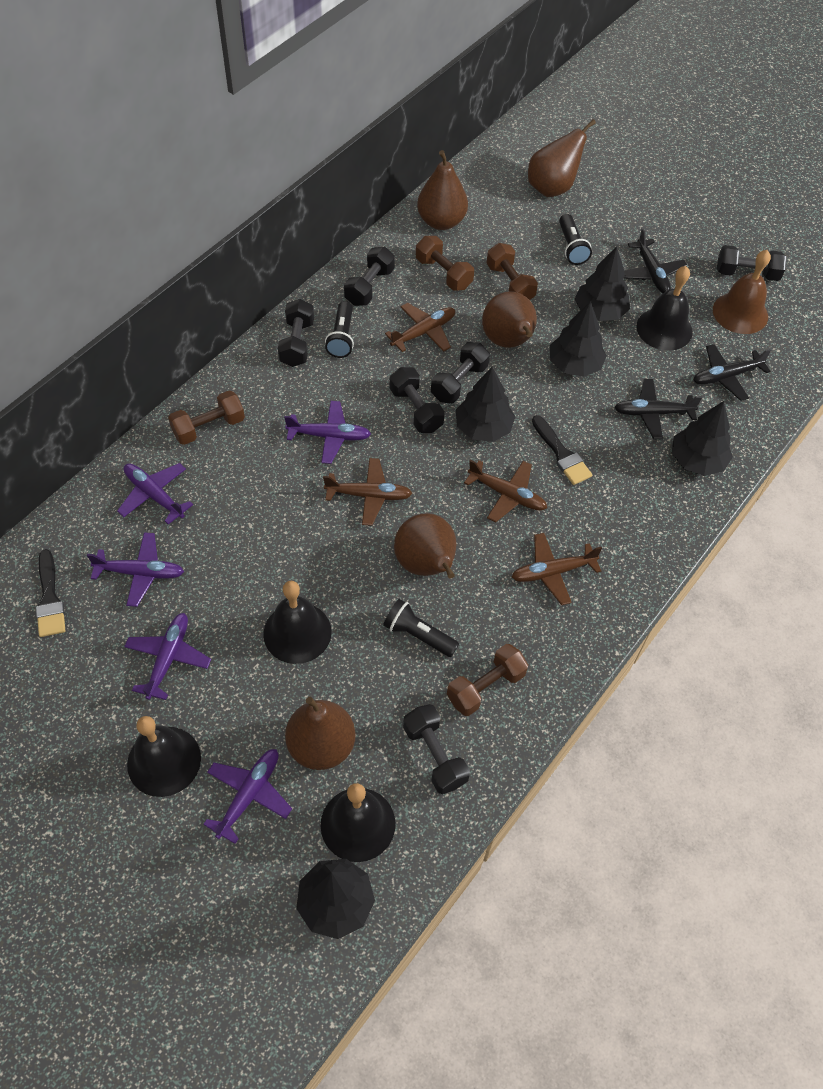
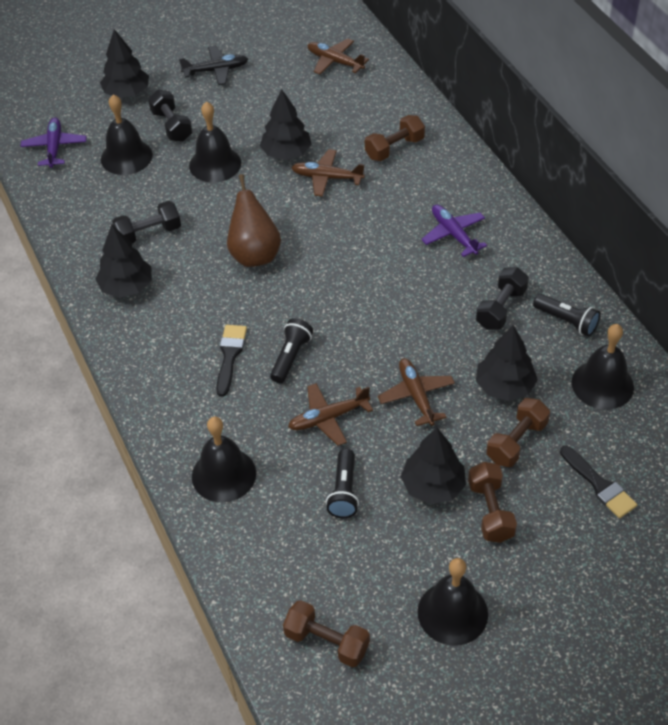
black bell: 4 -> 5
black dumbbell: 6 -> 3
black plane: 3 -> 1
brown bell: 1 -> 0
brown pear: 5 -> 1
purple plane: 5 -> 2

